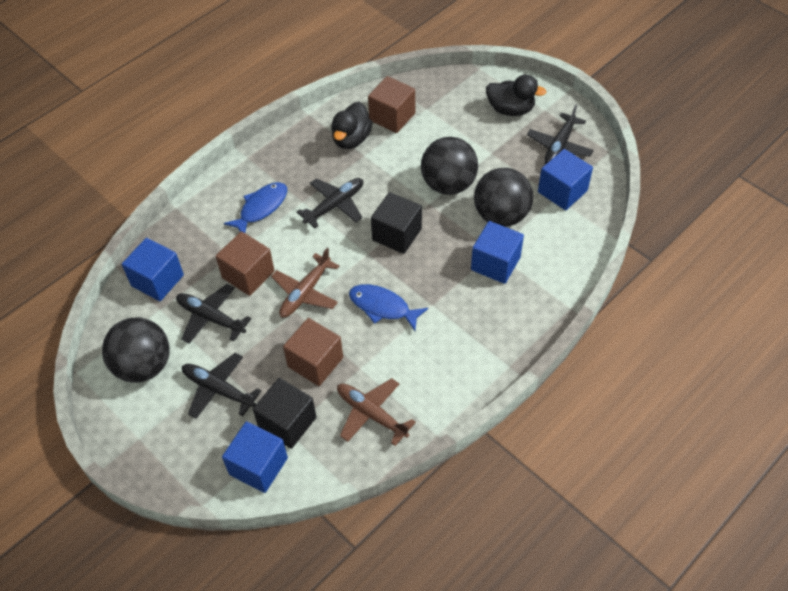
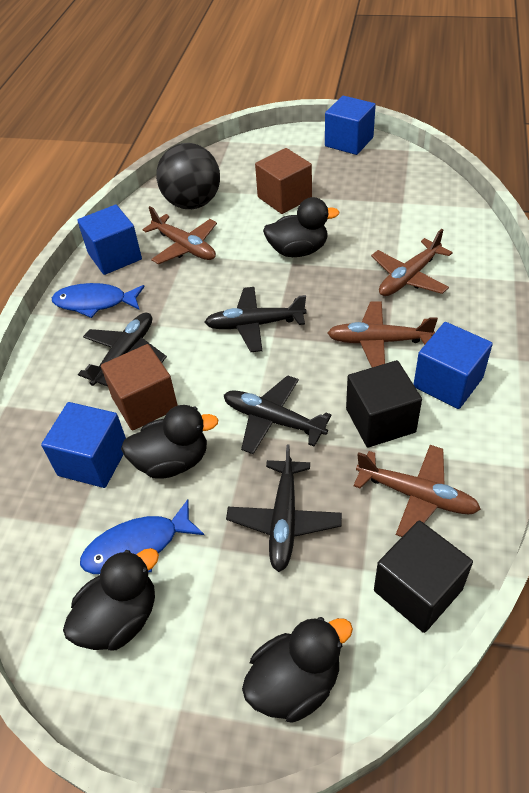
black ball: 3 -> 1
black duck: 2 -> 4
brown cube: 3 -> 2
brown plane: 2 -> 4

